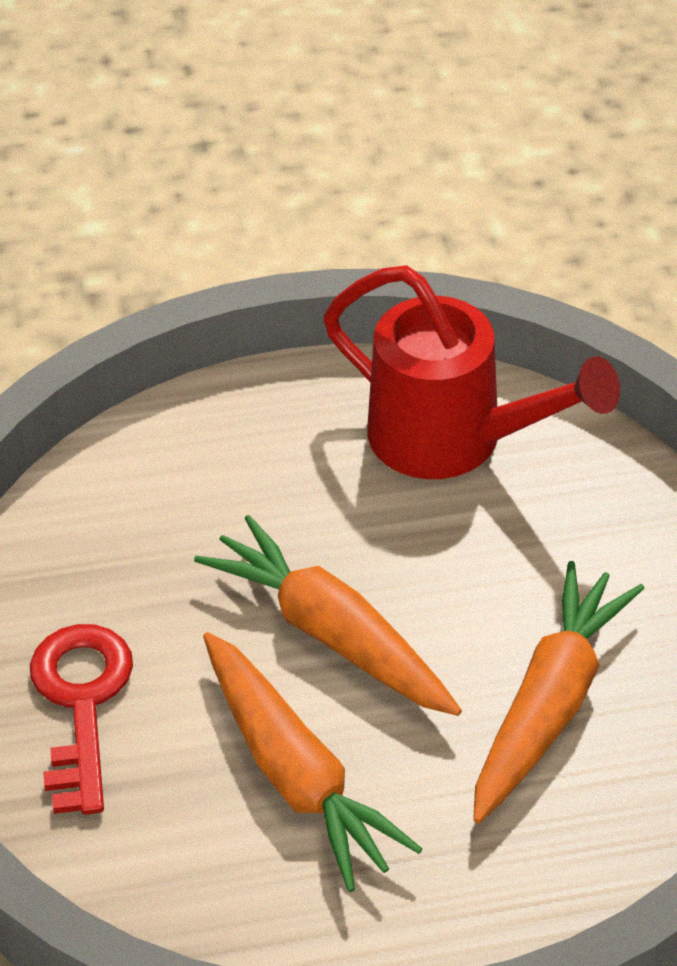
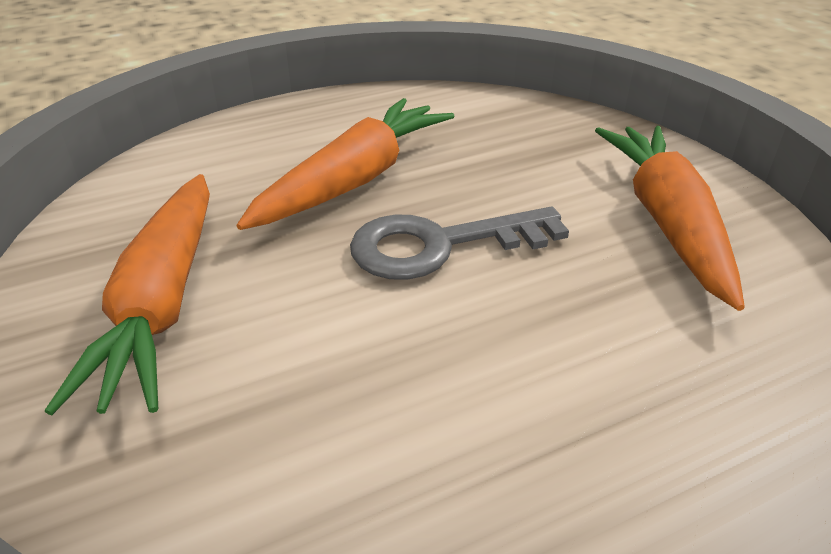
grey key: 0 -> 1
red key: 1 -> 0
red watering can: 1 -> 0

